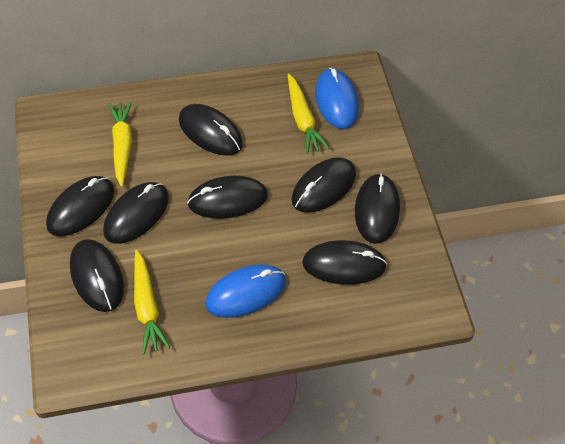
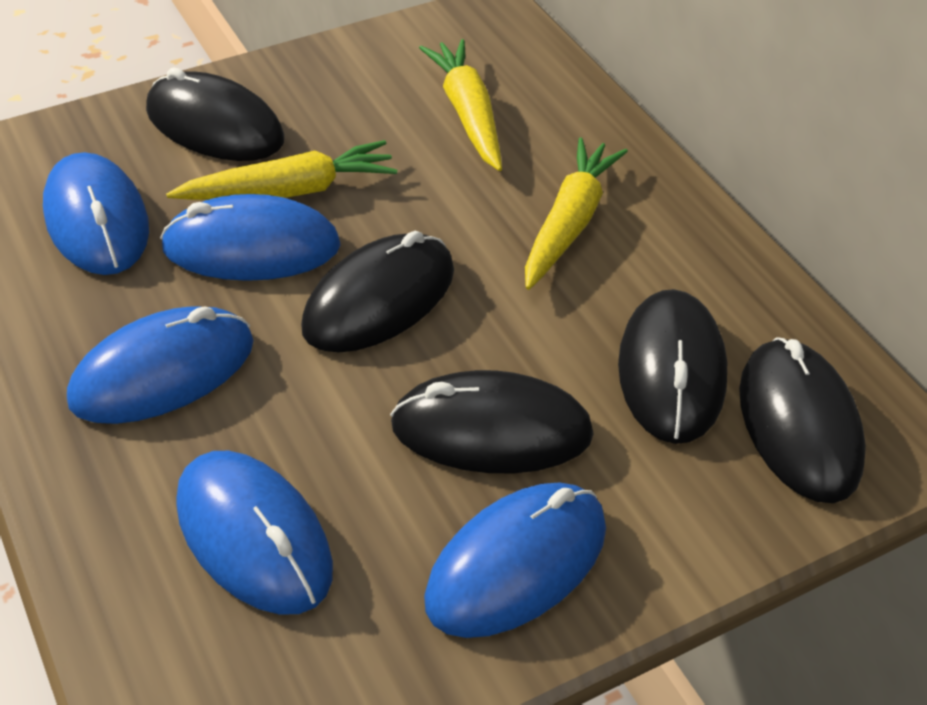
black mouse: 8 -> 5
blue mouse: 2 -> 5

